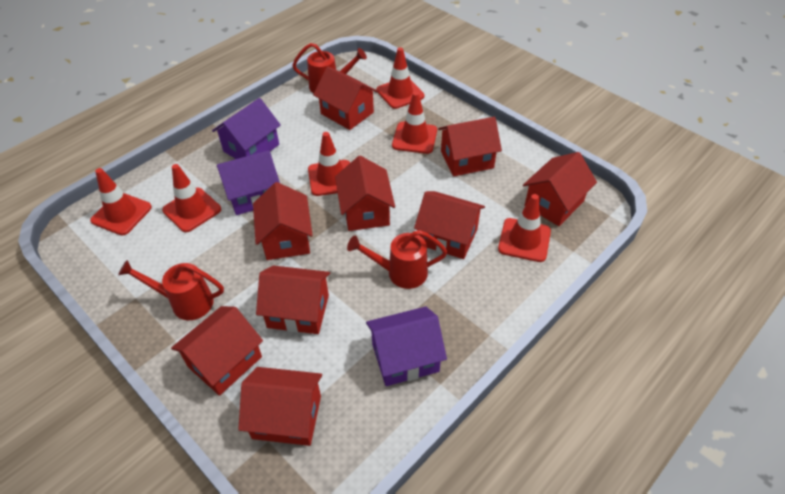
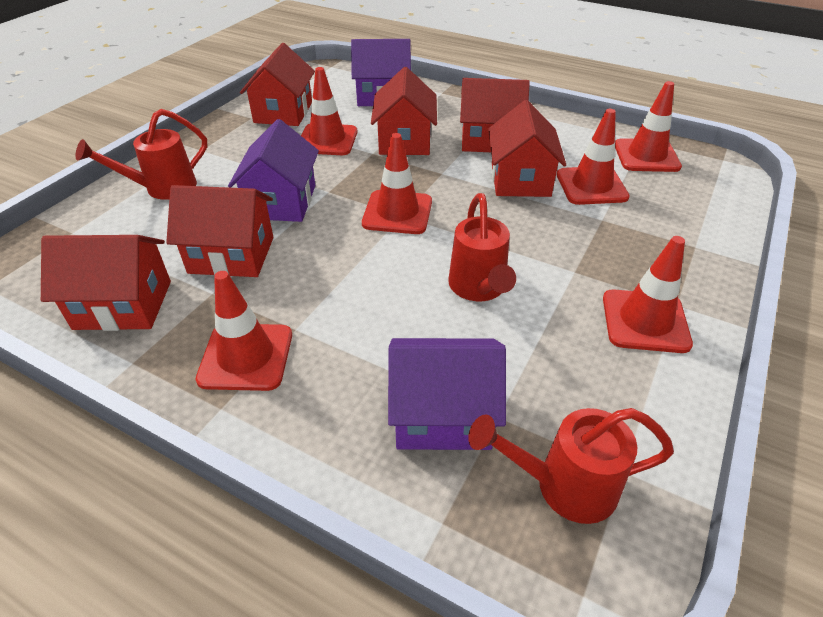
red house: 9 -> 6

